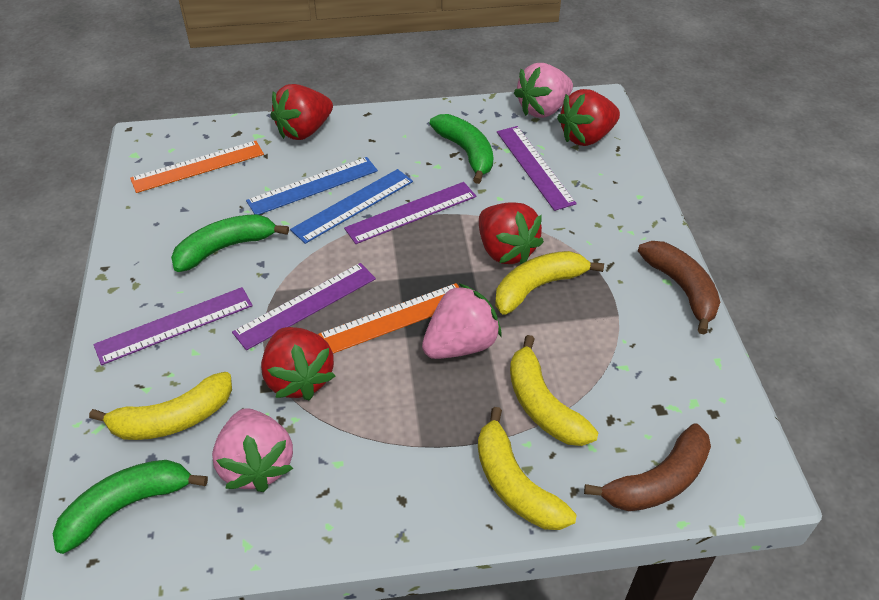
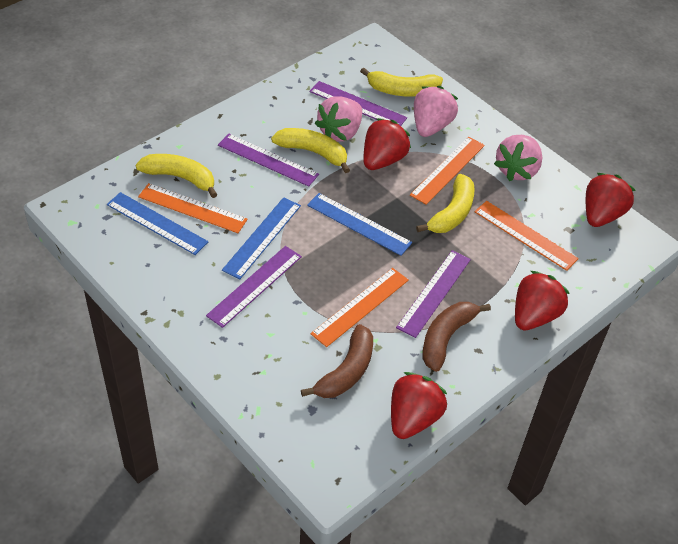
blue ruler: 2 -> 3
green banana: 3 -> 0
orange ruler: 2 -> 4

